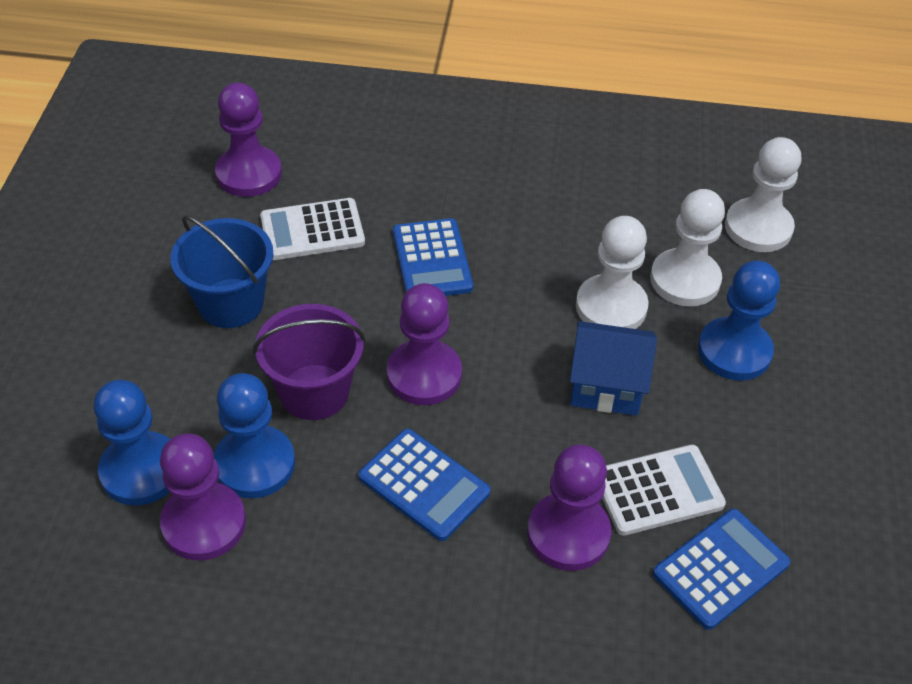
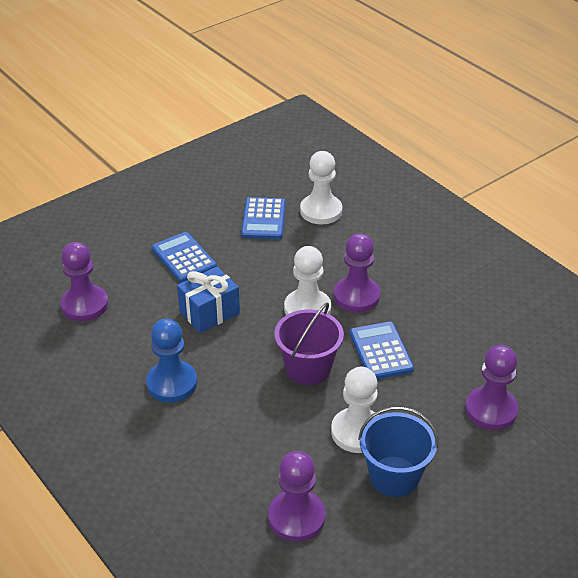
blue gift: 0 -> 1
blue house: 1 -> 0
blue pawn: 3 -> 1
white calculator: 2 -> 0

